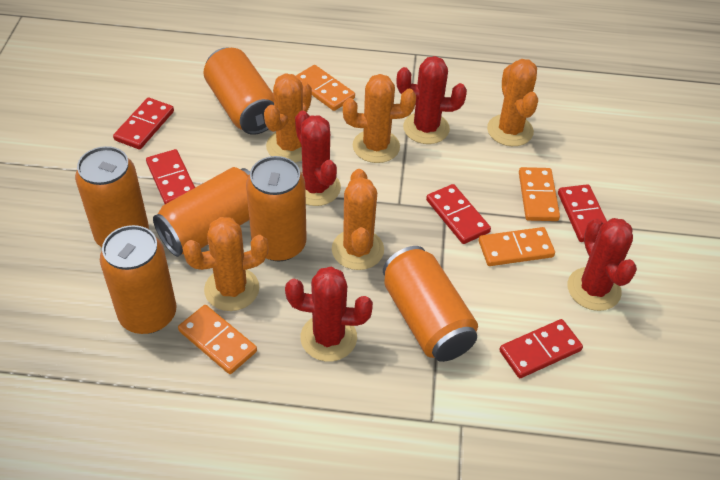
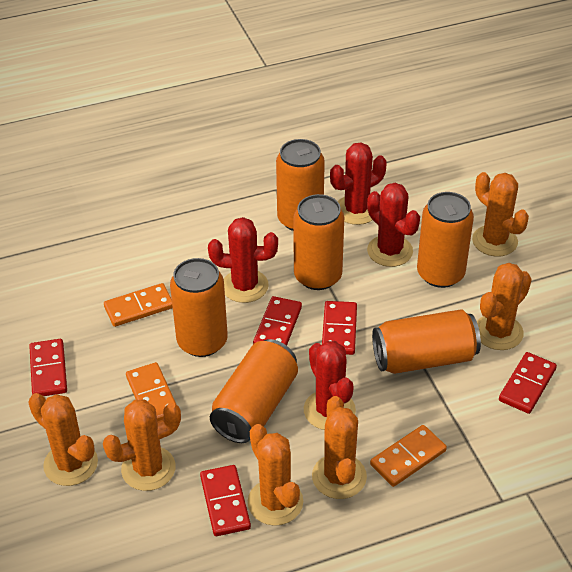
orange cactus: 5 -> 6
orange domino: 4 -> 3

